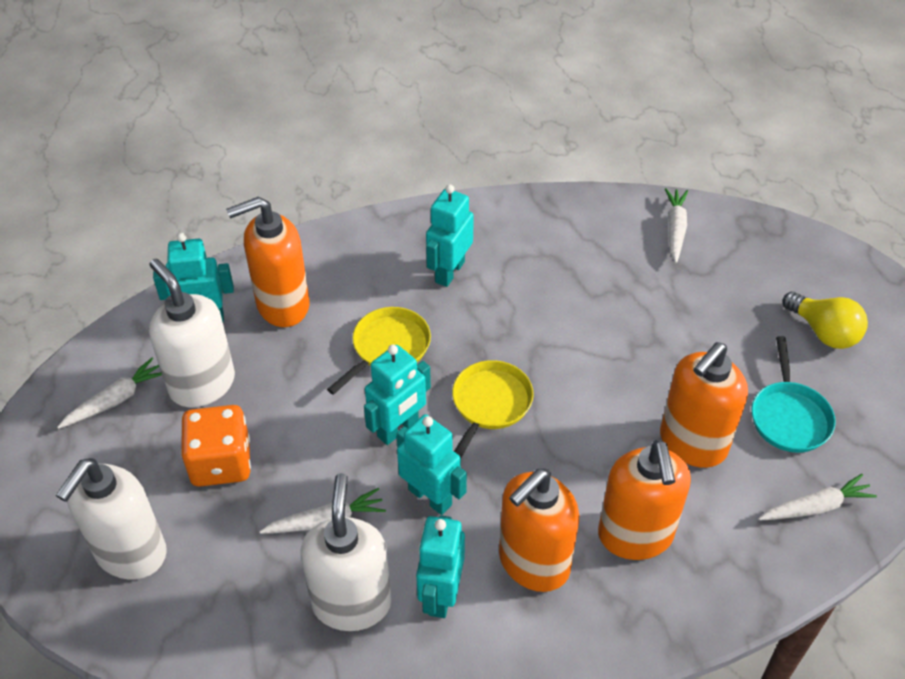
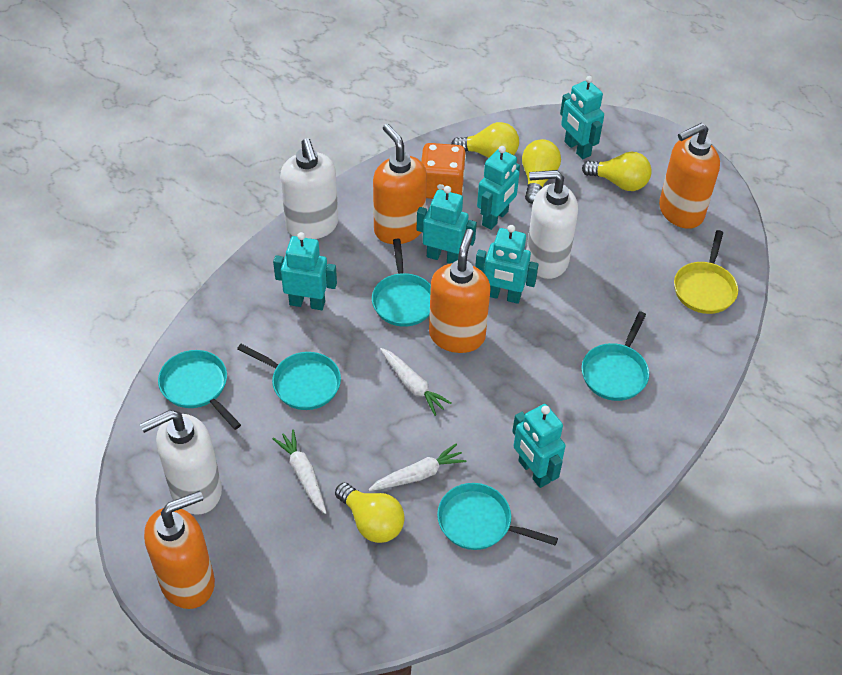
turquoise pan: 1 -> 5
turquoise robot: 5 -> 6
white carrot: 4 -> 3
yellow light bulb: 1 -> 4
yellow pan: 2 -> 1

